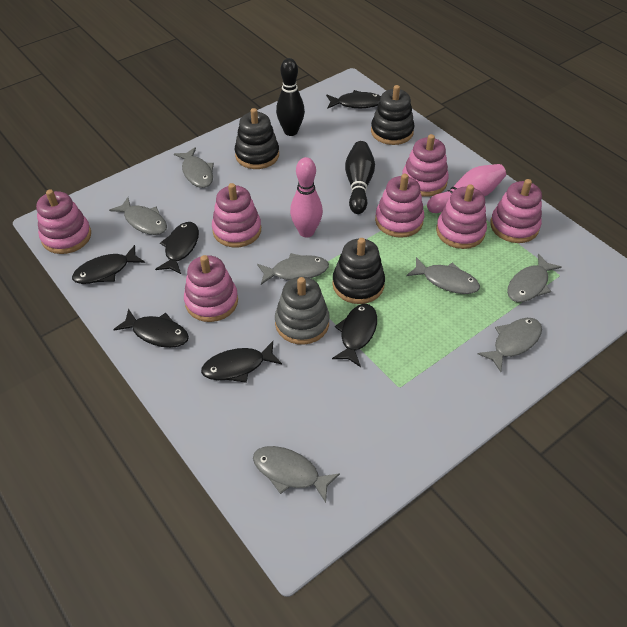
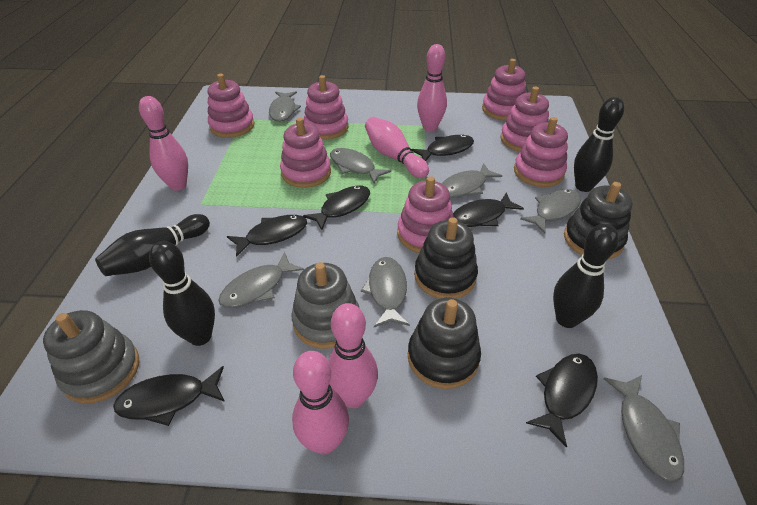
black bowling pin: 2 -> 4
grey stacking toy: 1 -> 2
pink bowling pin: 2 -> 5

